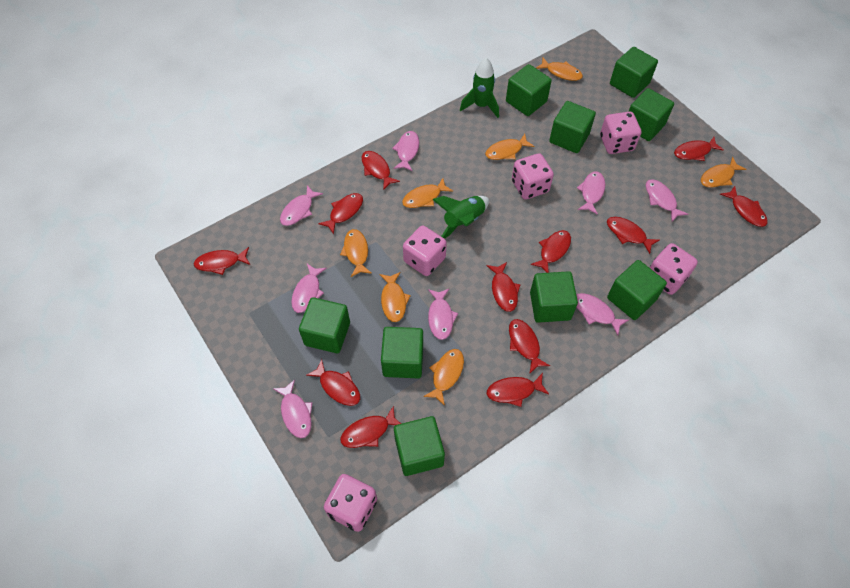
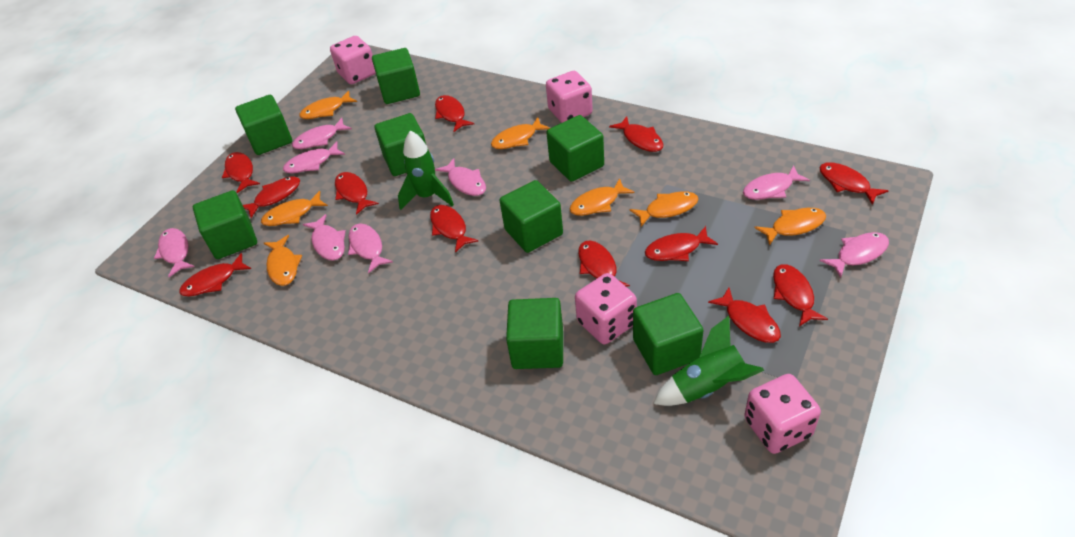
green cube: 9 -> 8
pink dice: 5 -> 4

